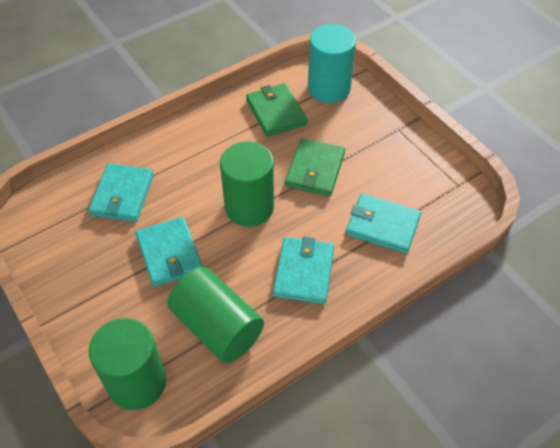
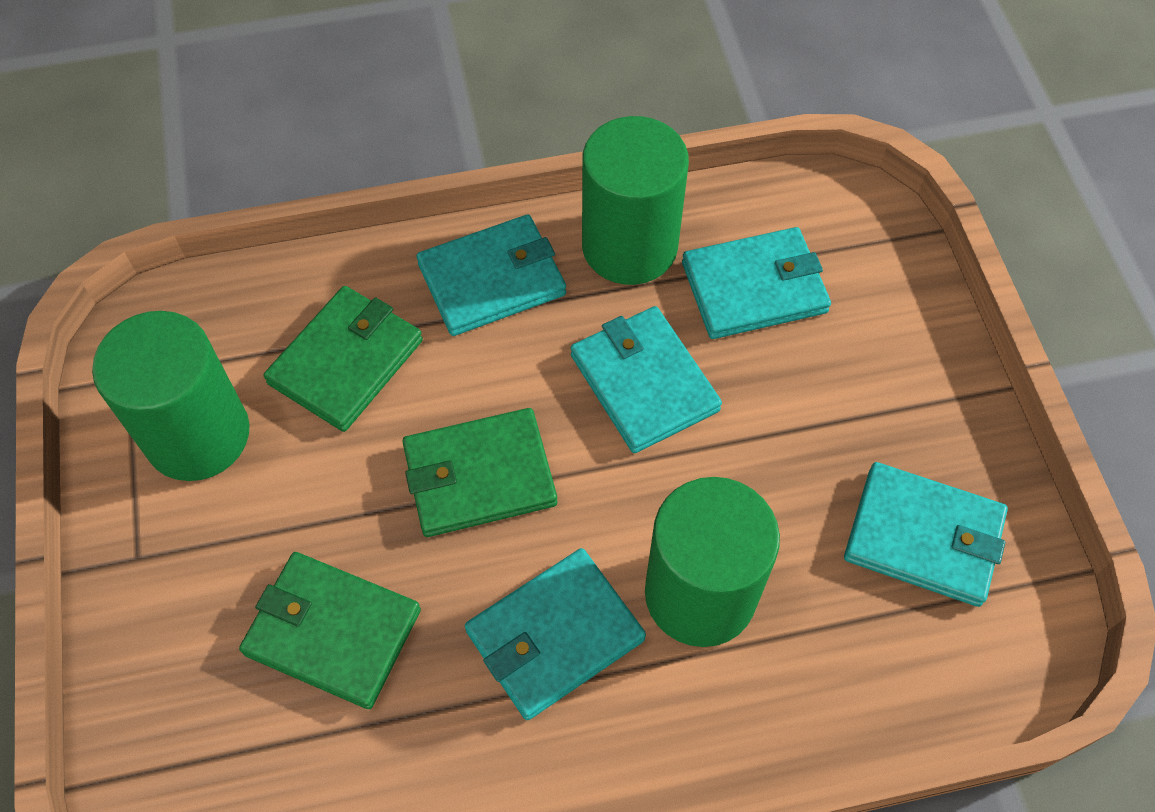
green wallet: 2 -> 3
turquoise cylinder: 1 -> 0
turquoise wallet: 4 -> 5

